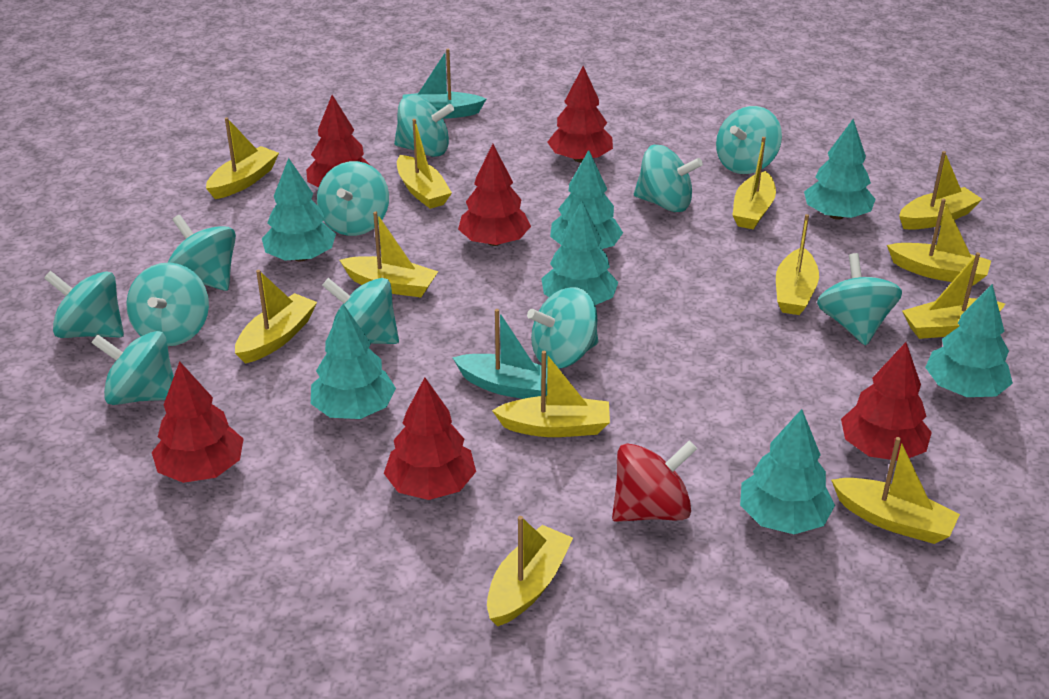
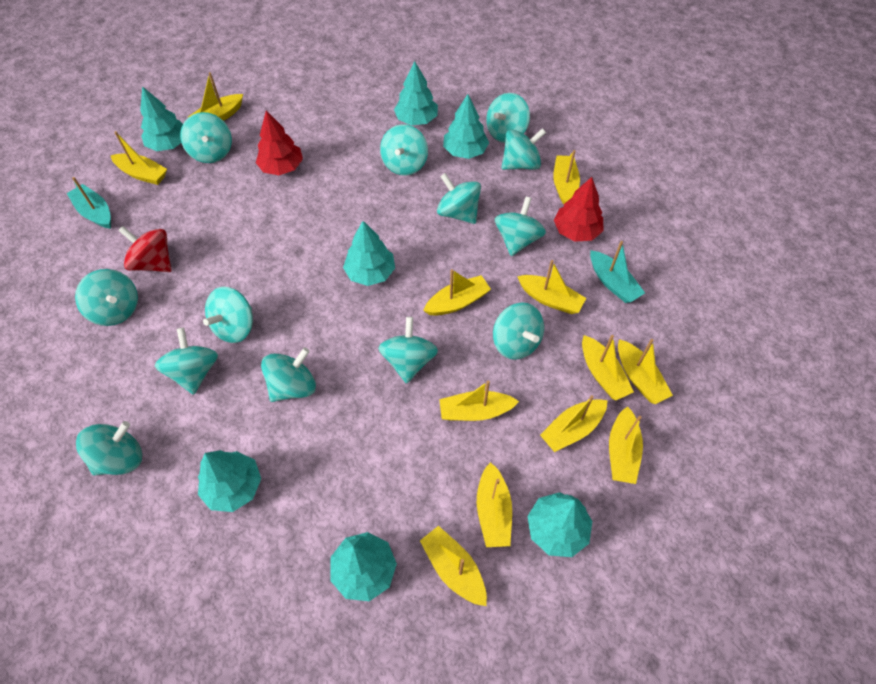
red tree: 6 -> 2
turquoise spinning top: 11 -> 13

